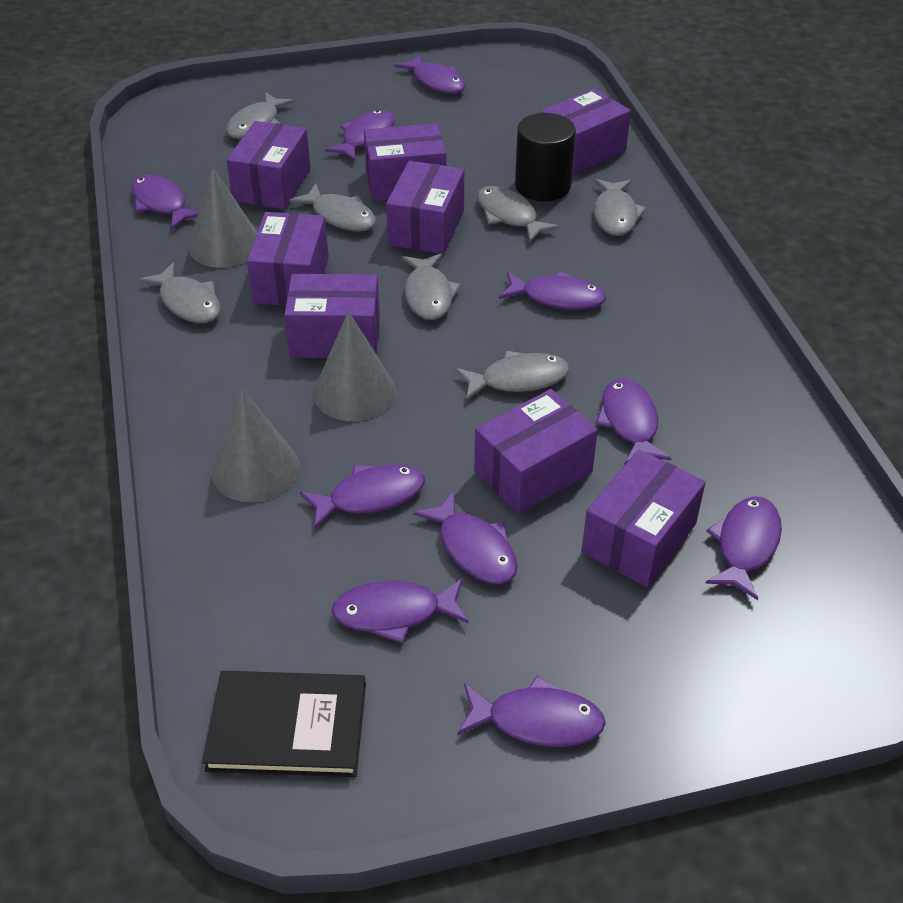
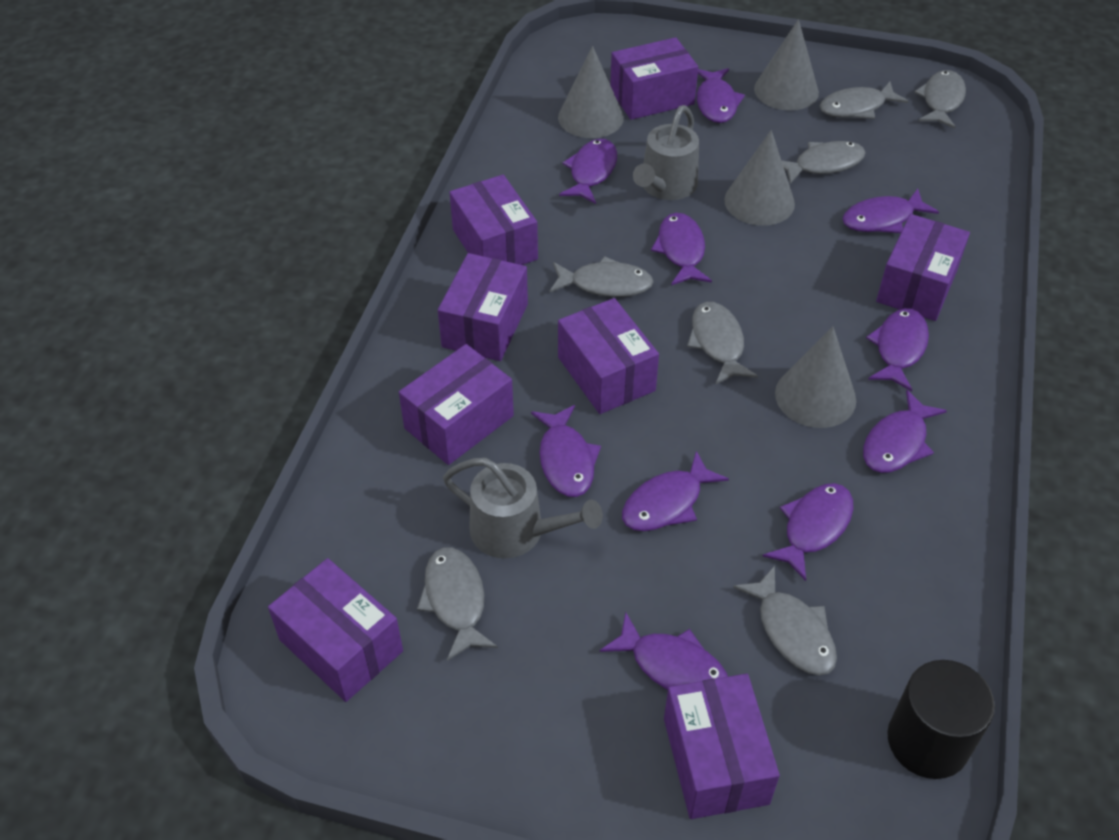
black book: 1 -> 0
grey cone: 3 -> 4
grey watering can: 0 -> 2

